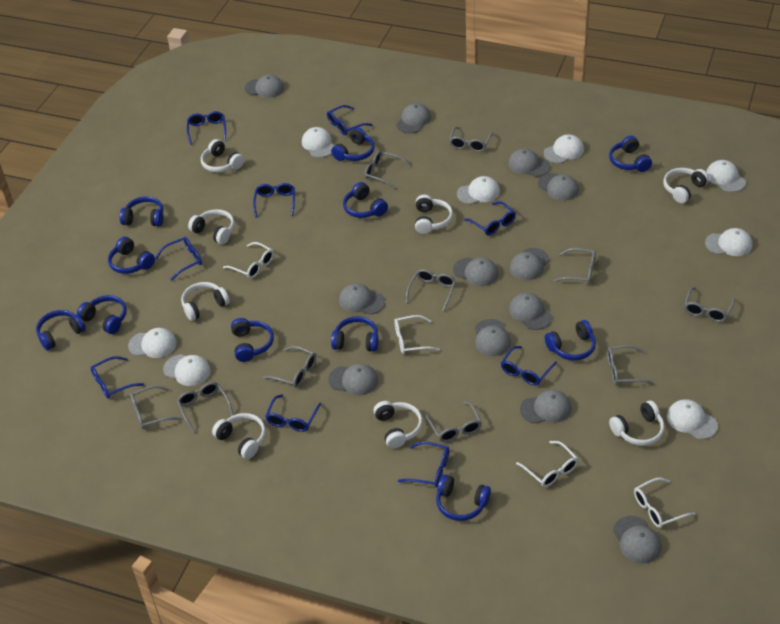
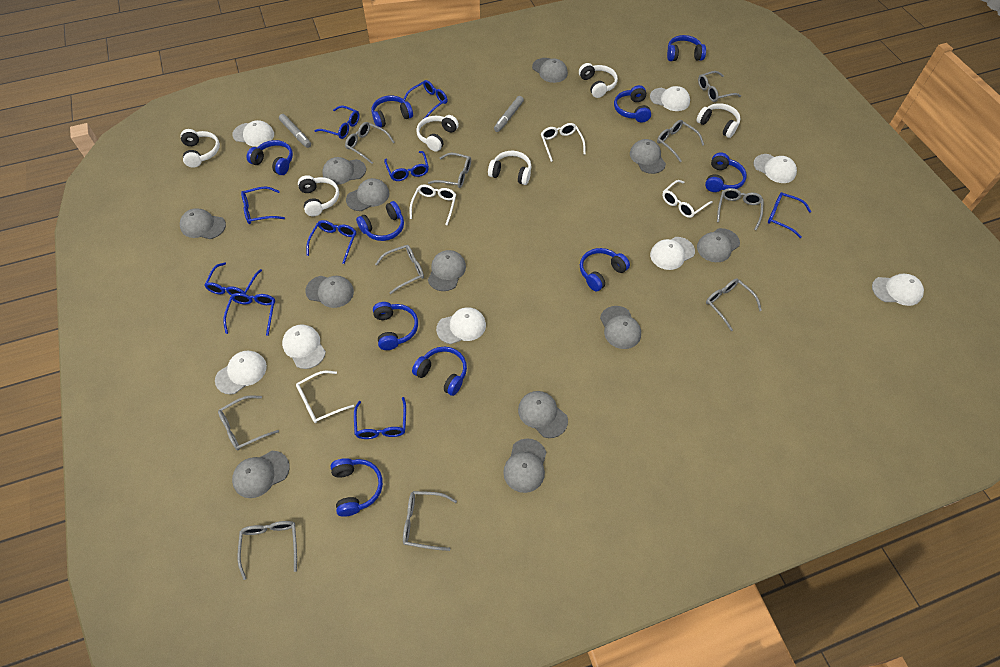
blue headphones: 11 -> 10
grey marker: 0 -> 2
white headphones: 8 -> 6

